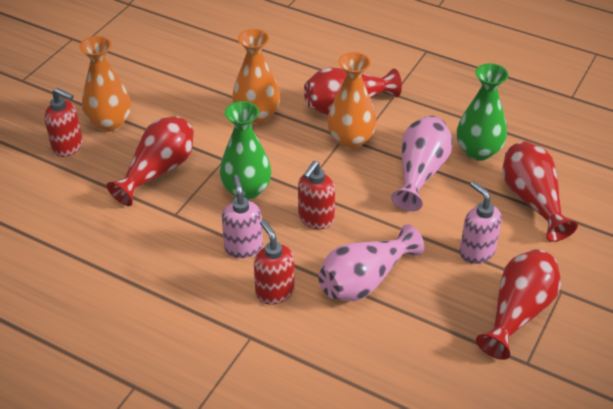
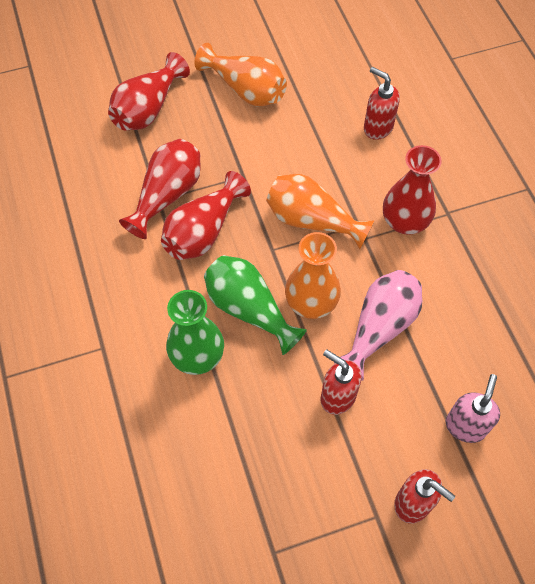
pink soap dispenser: 2 -> 1
pink vase: 2 -> 1

